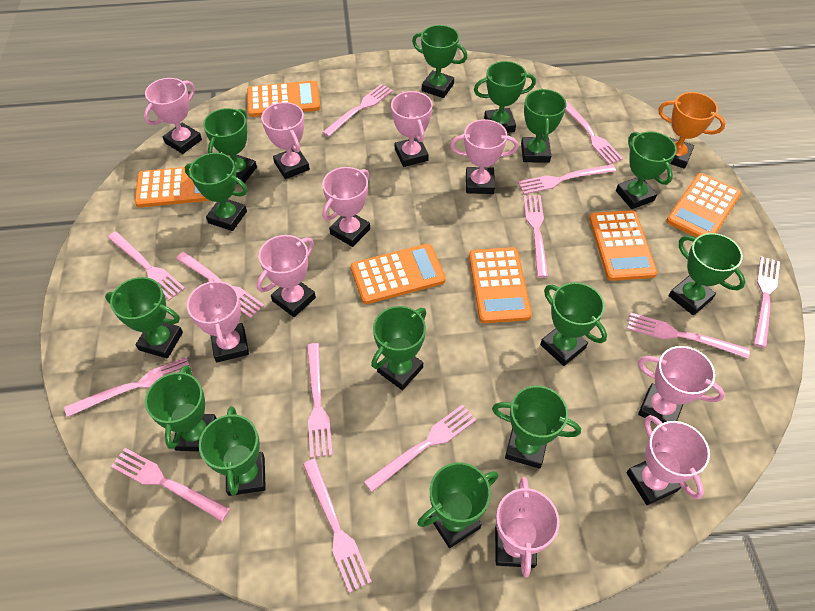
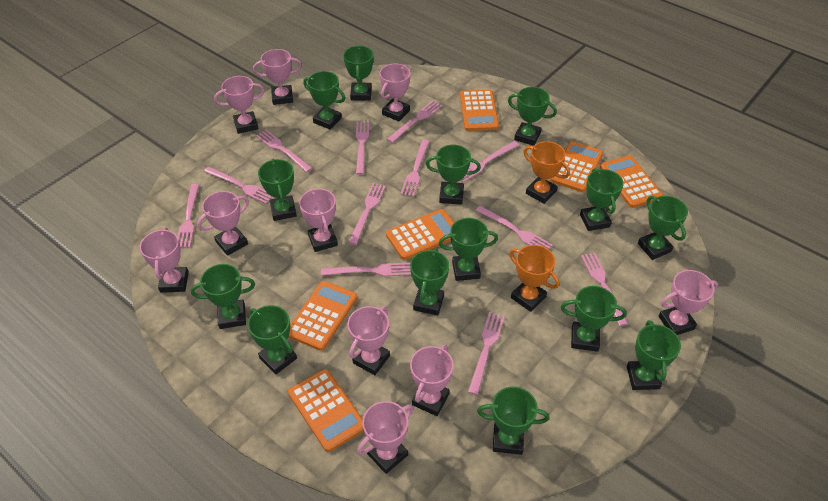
orange trophy: 1 -> 2
pink fork: 13 -> 12

